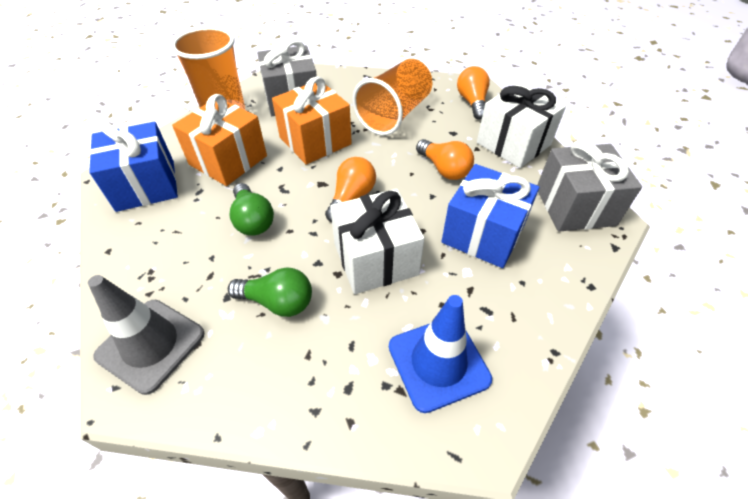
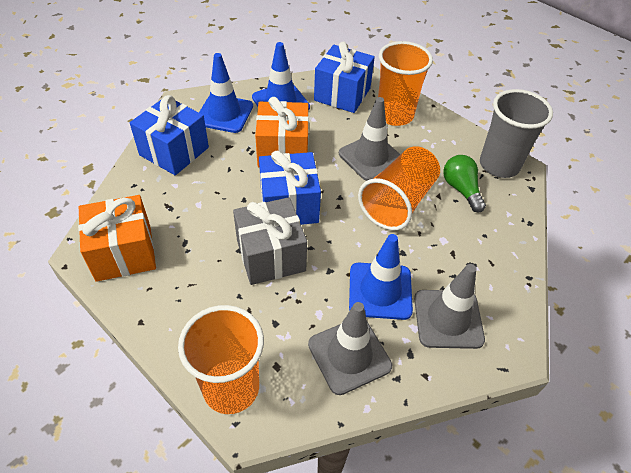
blue gift: 2 -> 3
blue traffic cone: 1 -> 3
green light bulb: 2 -> 1
grey cup: 0 -> 1
grey gift: 2 -> 1
grey traffic cone: 1 -> 3
orange cup: 2 -> 3
orange light bulb: 3 -> 0
white gift: 2 -> 0

